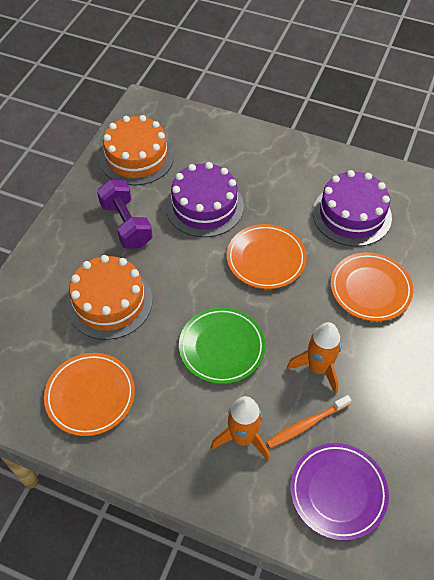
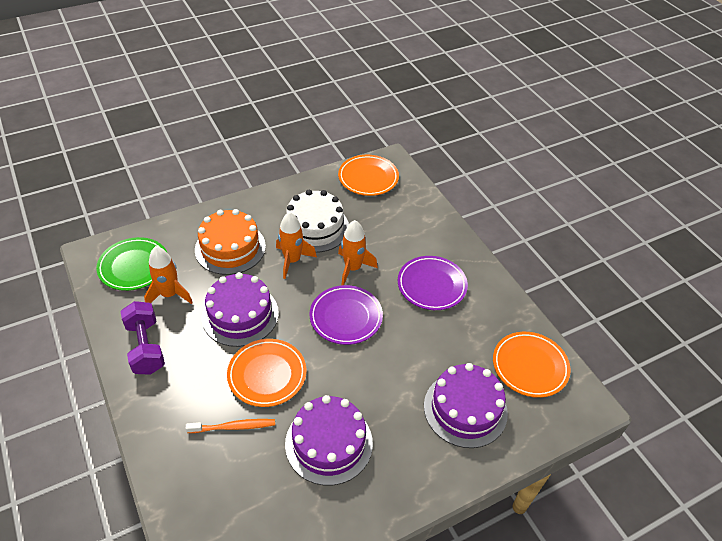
orange cake: 2 -> 1
orange rocket: 2 -> 3
purple cake: 2 -> 3
purple plate: 1 -> 2
white cake: 0 -> 1

